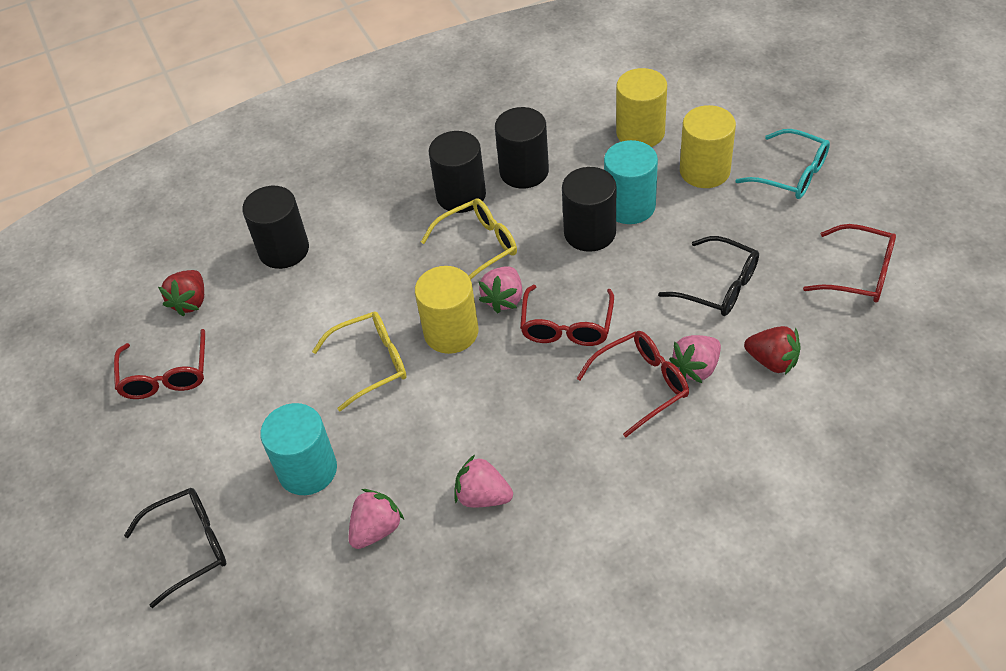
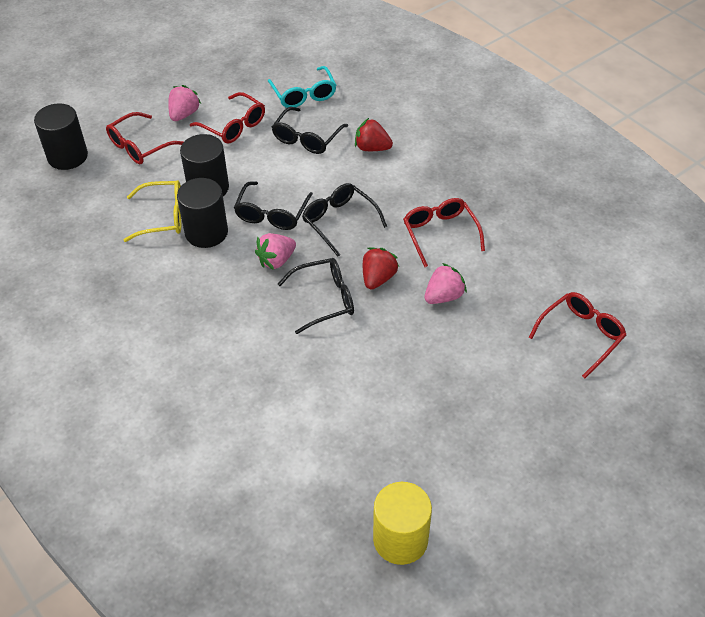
black cylinder: 4 -> 3
black glasses: 2 -> 4
pink strawberry: 4 -> 3
turquoise cylinder: 2 -> 0
yellow cylinder: 3 -> 1
yellow glasses: 2 -> 1

